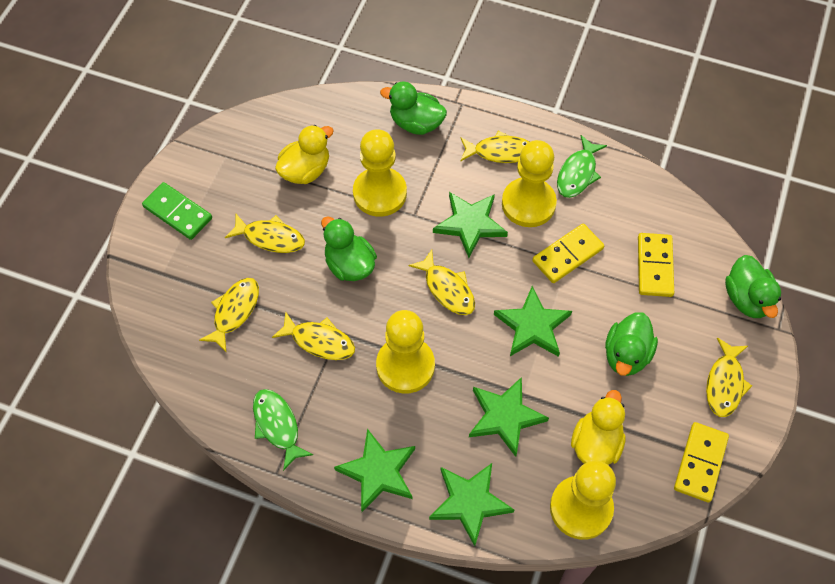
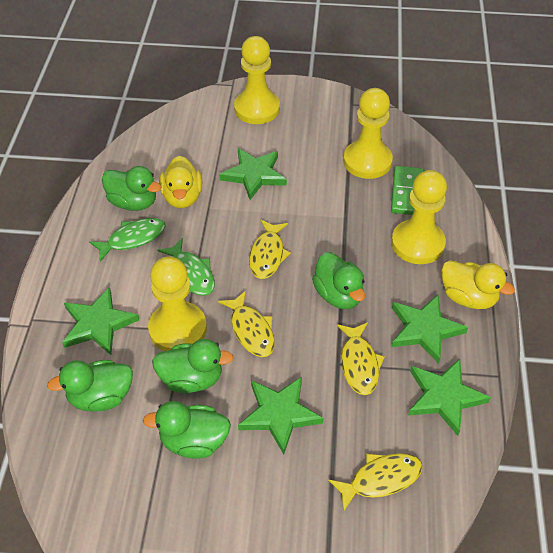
green duck: 4 -> 5
yellow domino: 3 -> 0
yellow fish: 6 -> 4

